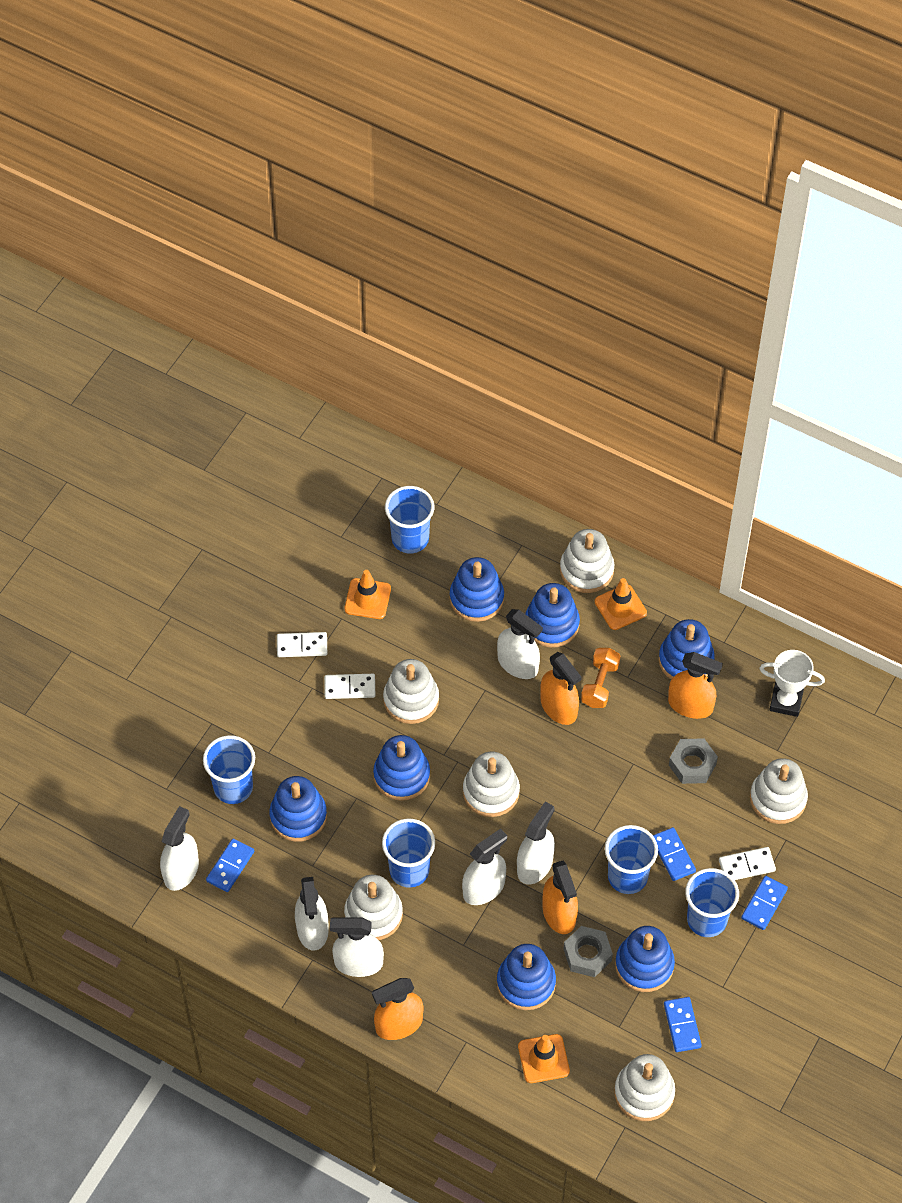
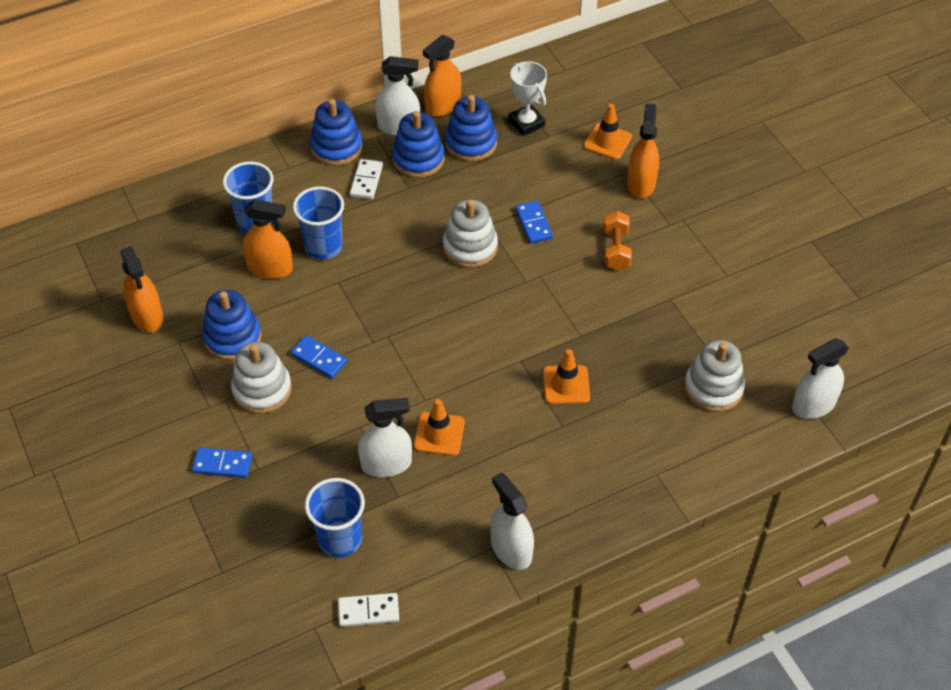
blue cup: 5 -> 3
blue domino: 4 -> 3
blue stacking toy: 7 -> 4
grey nut: 2 -> 0
white domino: 3 -> 2
white spray bottle: 6 -> 4
white stacking toy: 6 -> 3

